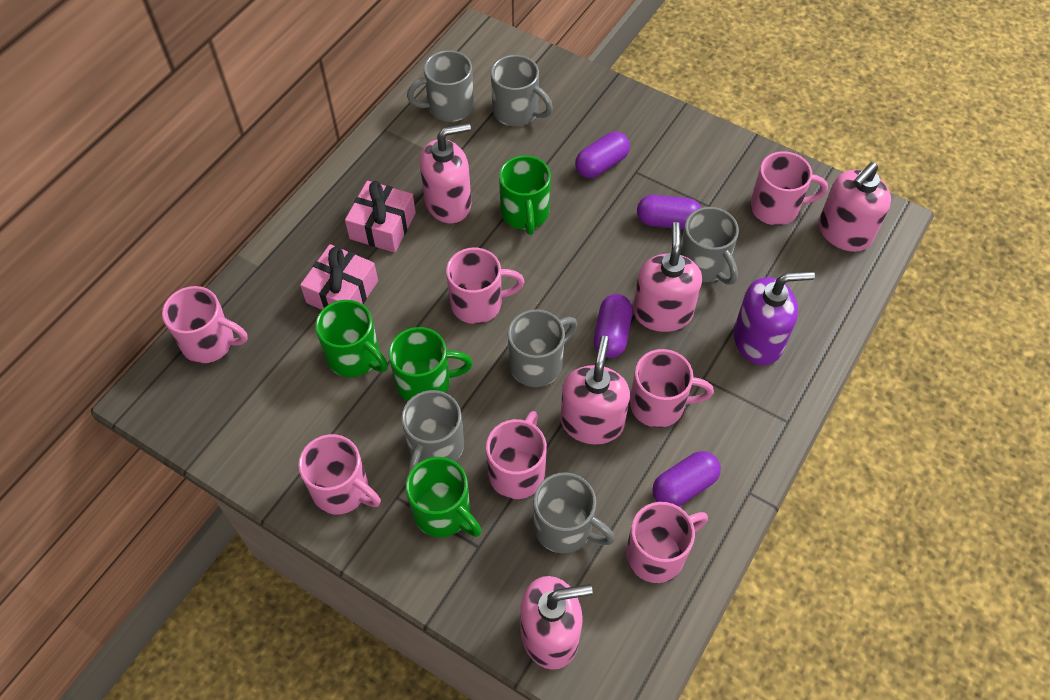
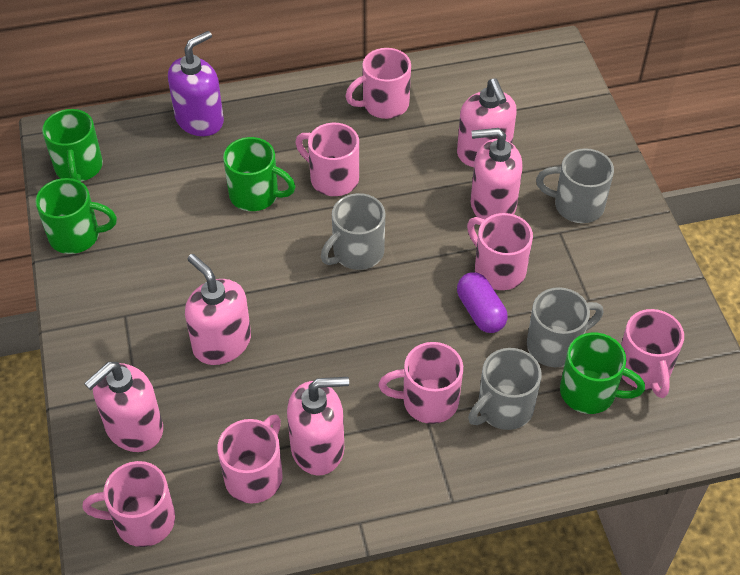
grey mug: 6 -> 4
pink gift: 2 -> 0
purple capsule: 4 -> 1

